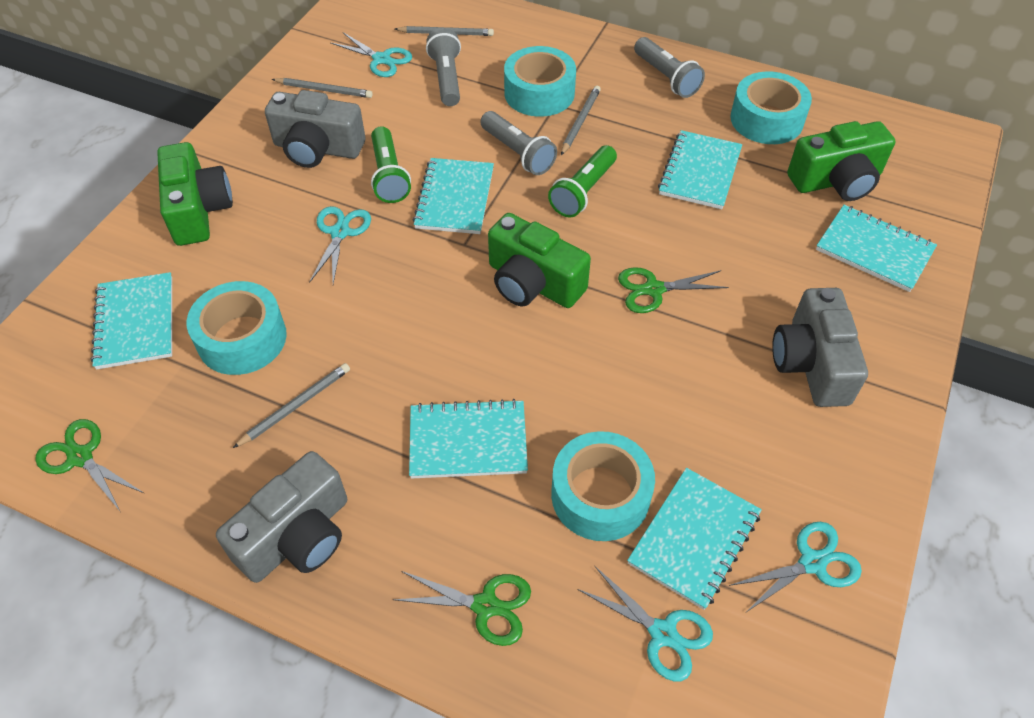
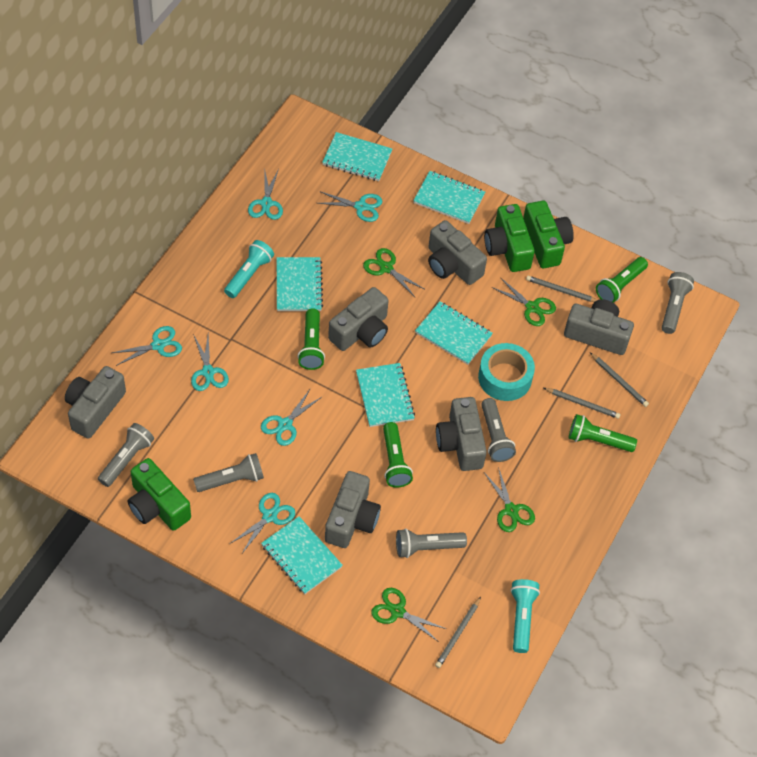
green flashlight: 2 -> 4
green scissors: 3 -> 4
grey camera: 3 -> 6
grey flashlight: 3 -> 5
turquoise flashlight: 0 -> 2
turquoise scissors: 4 -> 6
turquoise tape: 4 -> 1

